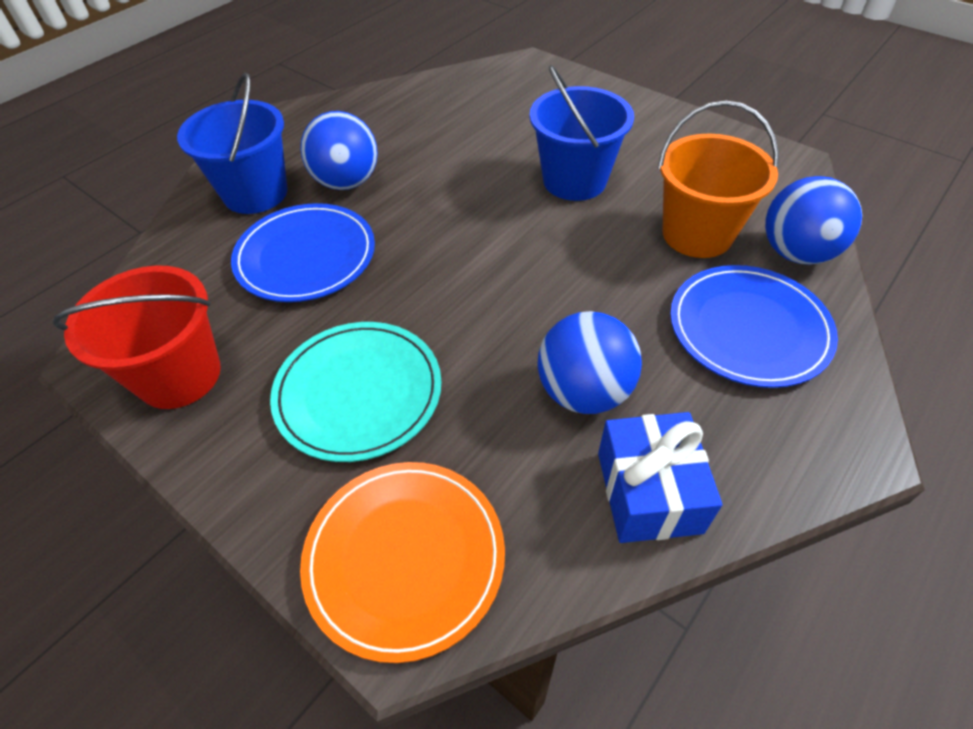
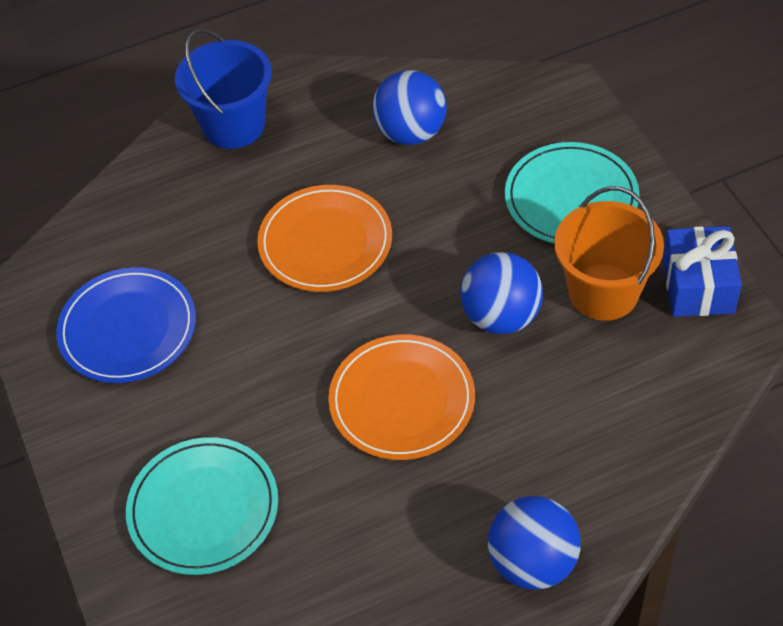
blue bucket: 2 -> 1
blue plate: 2 -> 1
orange plate: 1 -> 2
red bucket: 1 -> 0
turquoise plate: 1 -> 2

